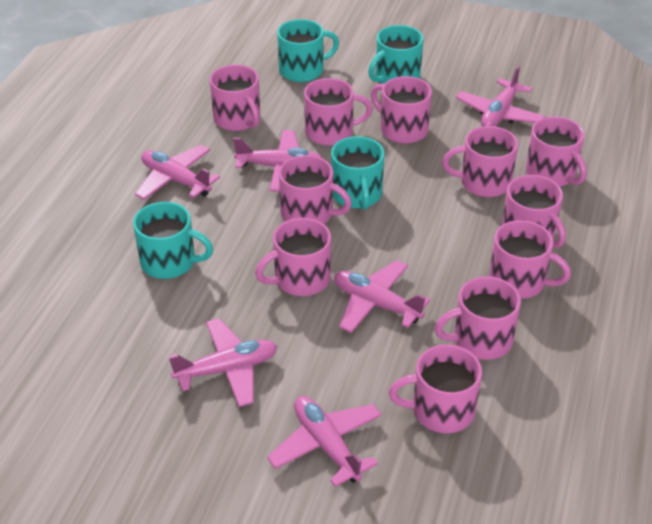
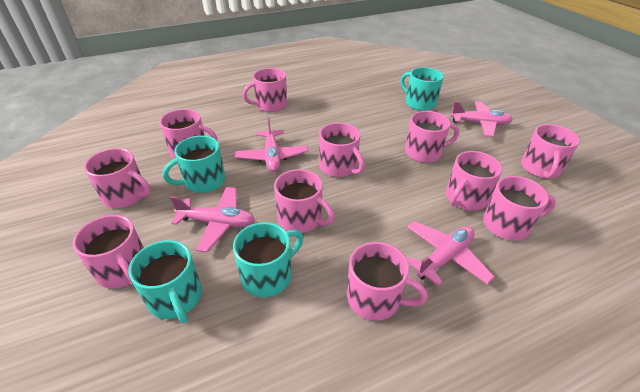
pink plane: 6 -> 4

